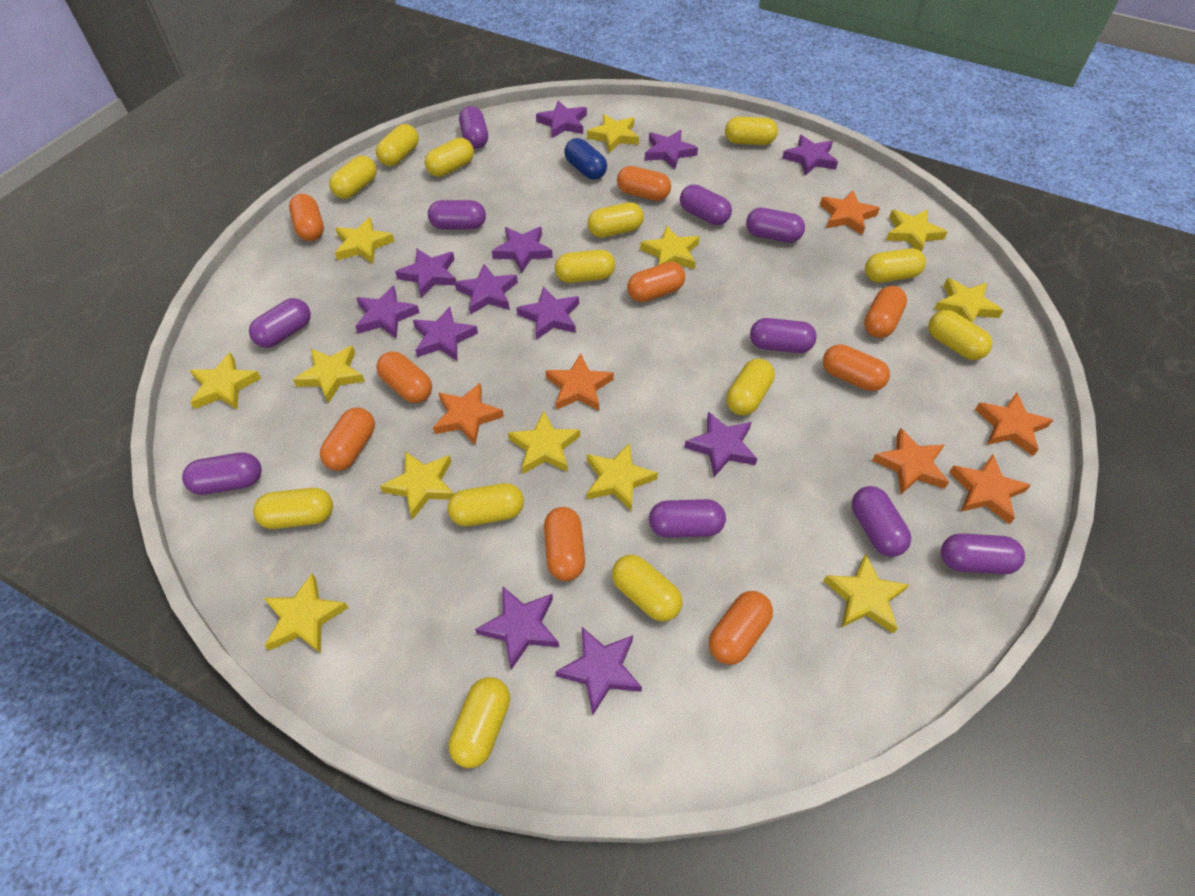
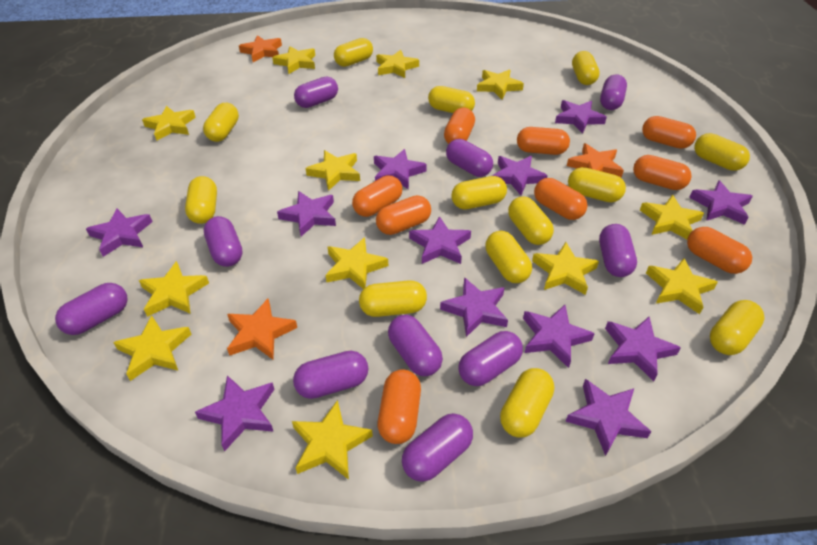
blue capsule: 1 -> 0
orange star: 6 -> 3

